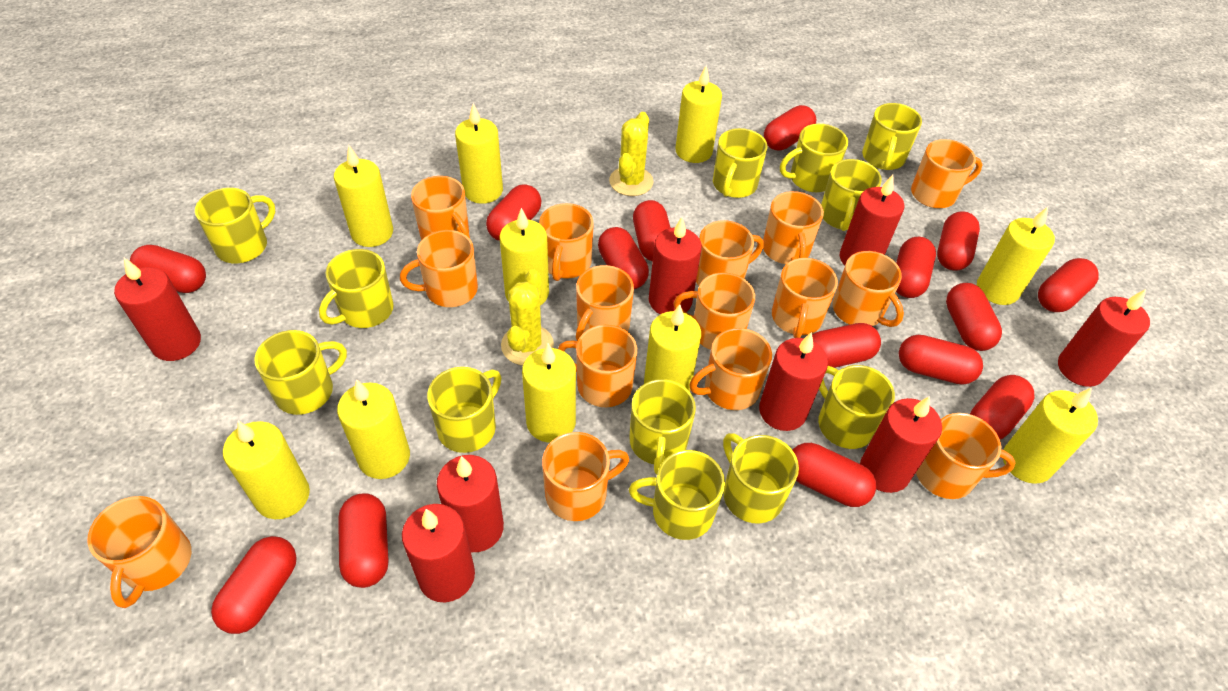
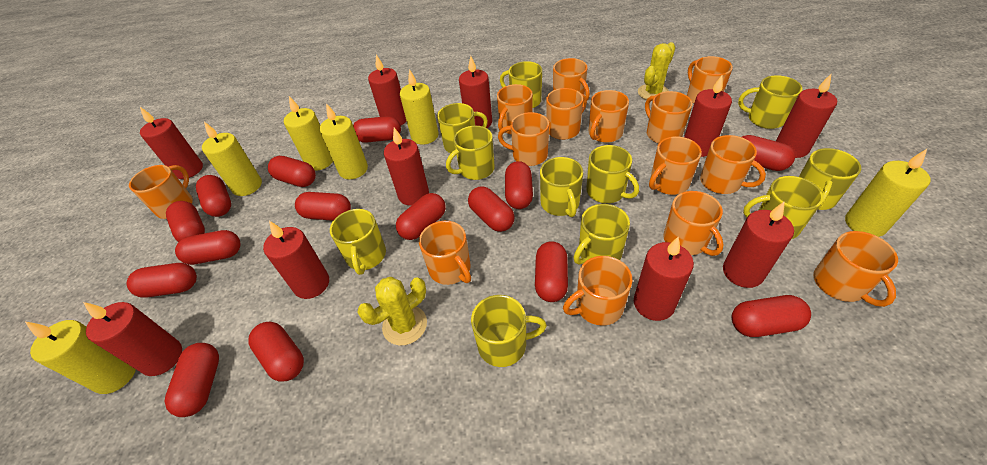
orange mug: 15 -> 14
red candle: 8 -> 10
yellow candle: 10 -> 6
yellow mug: 12 -> 11

